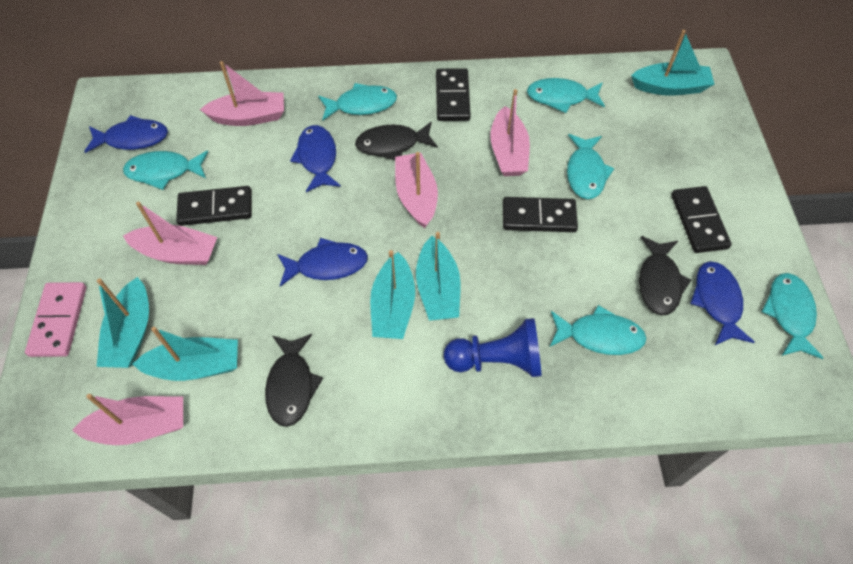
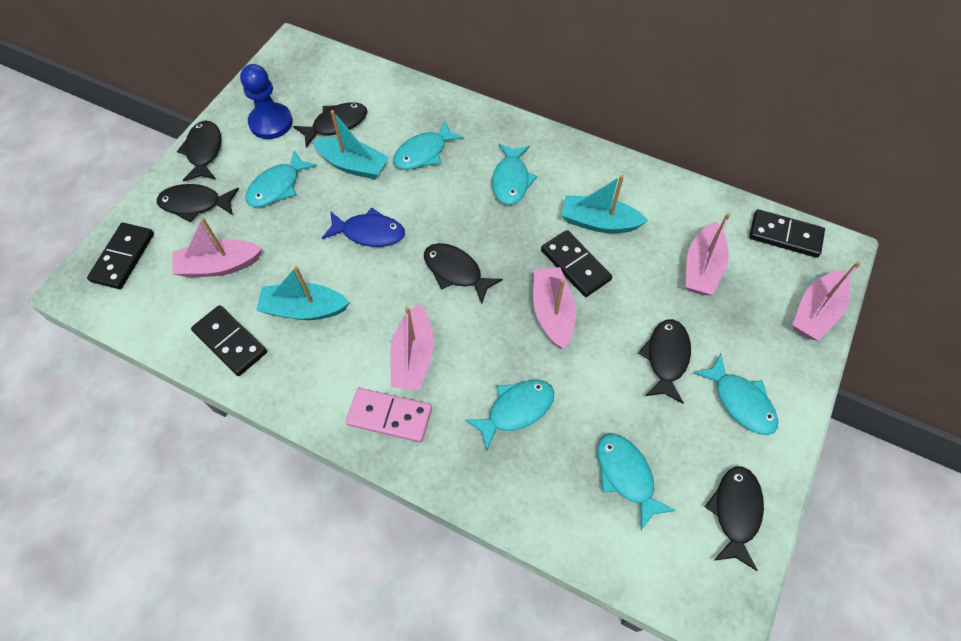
black fish: 3 -> 6
blue fish: 4 -> 1
turquoise boat: 5 -> 3

